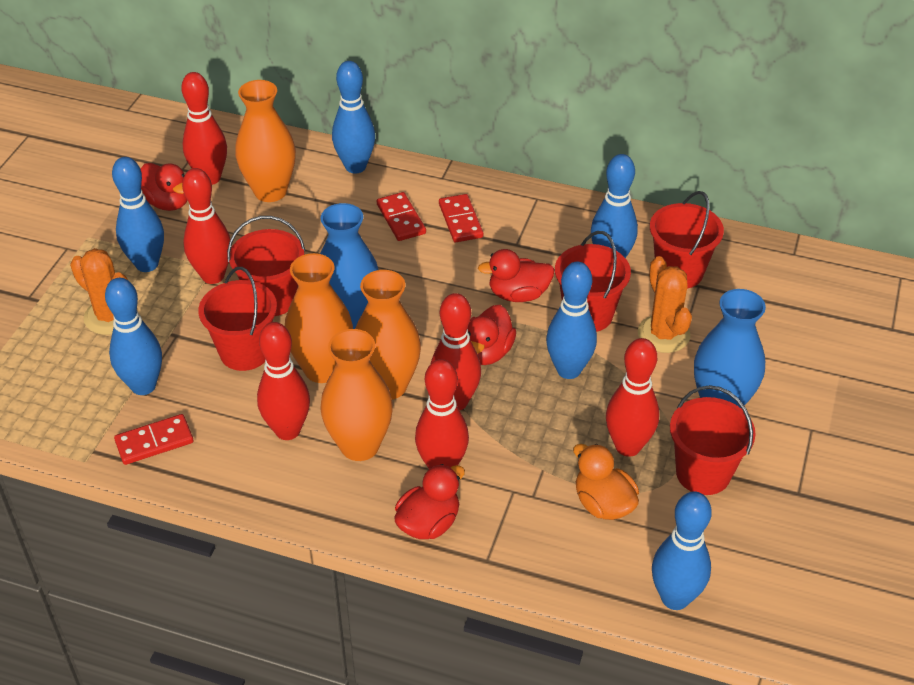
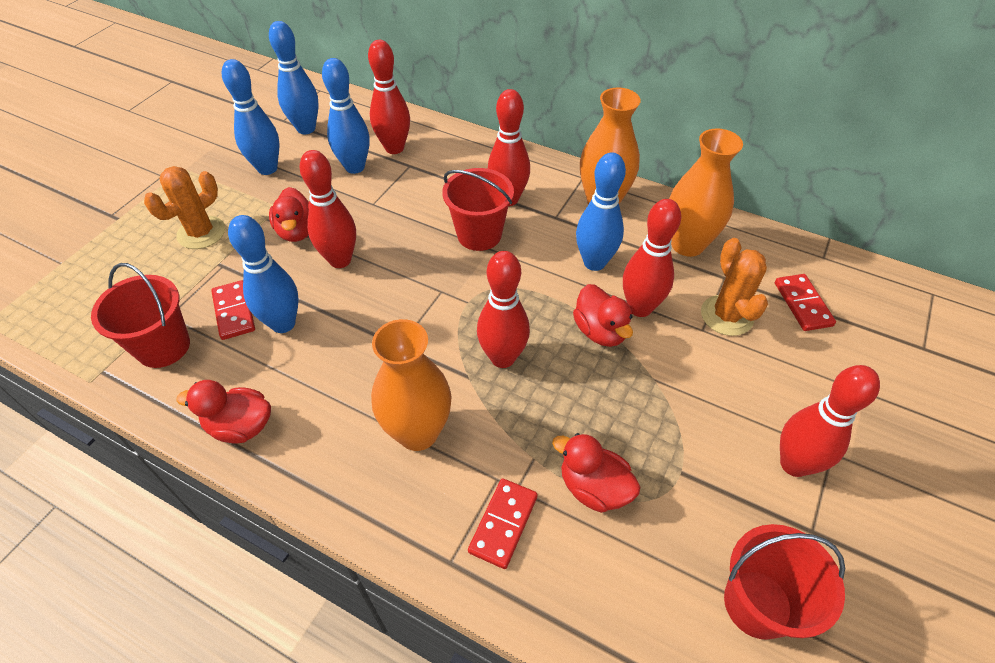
blue bowling pin: 6 -> 5
blue vase: 2 -> 0
orange duck: 1 -> 0
orange vase: 4 -> 3
red bucket: 5 -> 3

